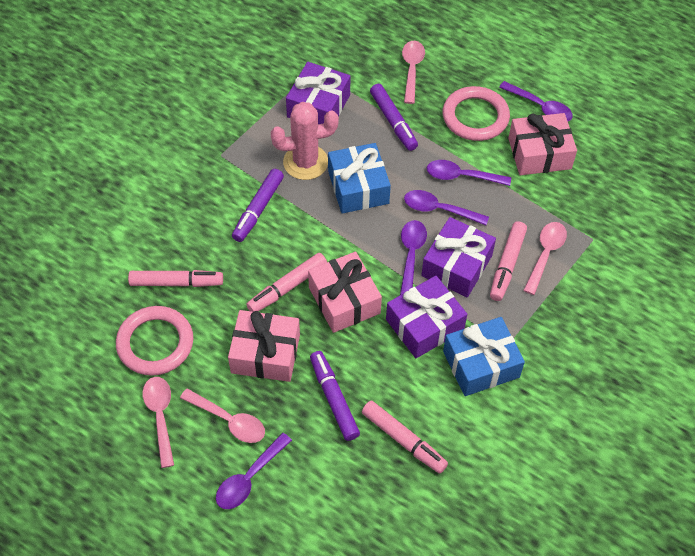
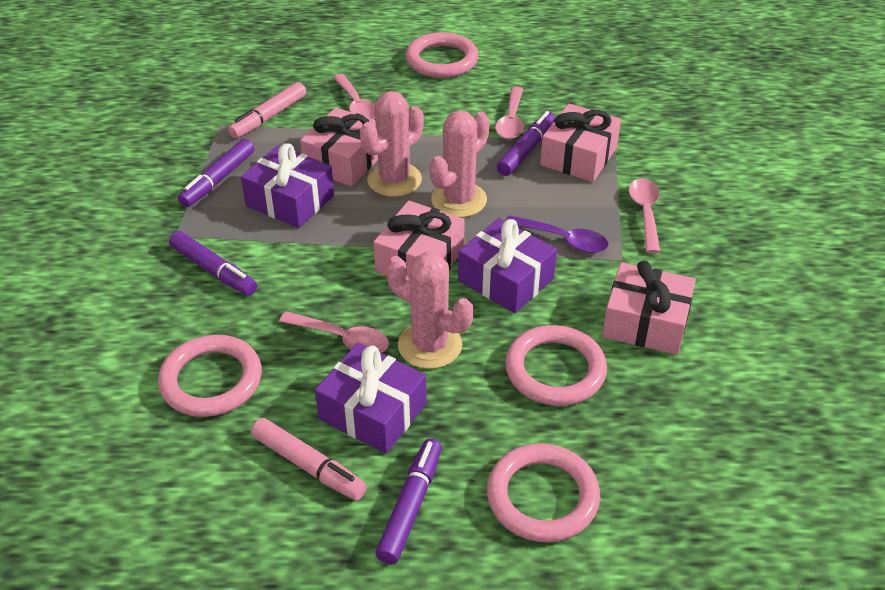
blue gift: 2 -> 0
pink cactus: 1 -> 3
pink gift: 3 -> 4
pink marker: 4 -> 2
pink ring: 2 -> 4
purple marker: 3 -> 4
purple spoon: 5 -> 1

